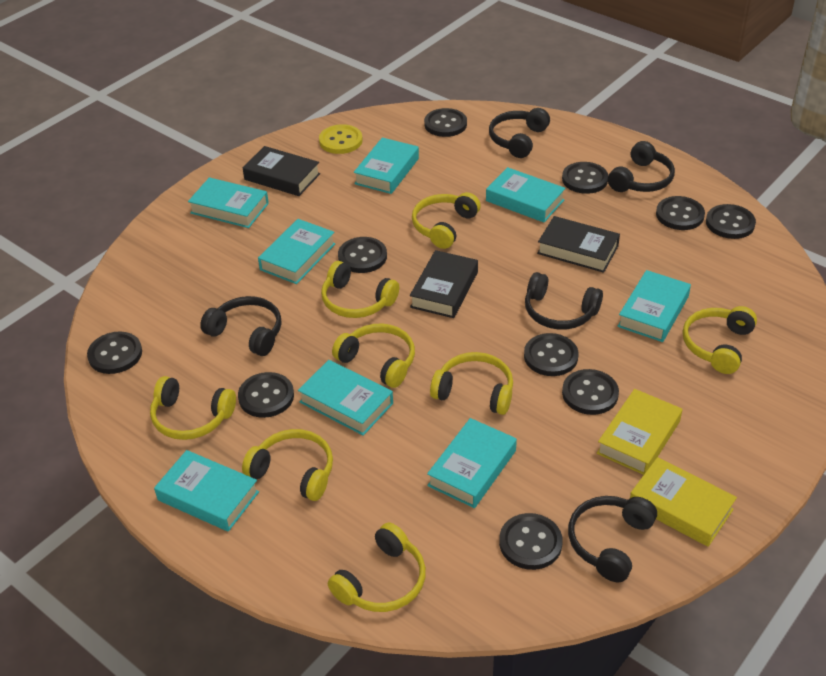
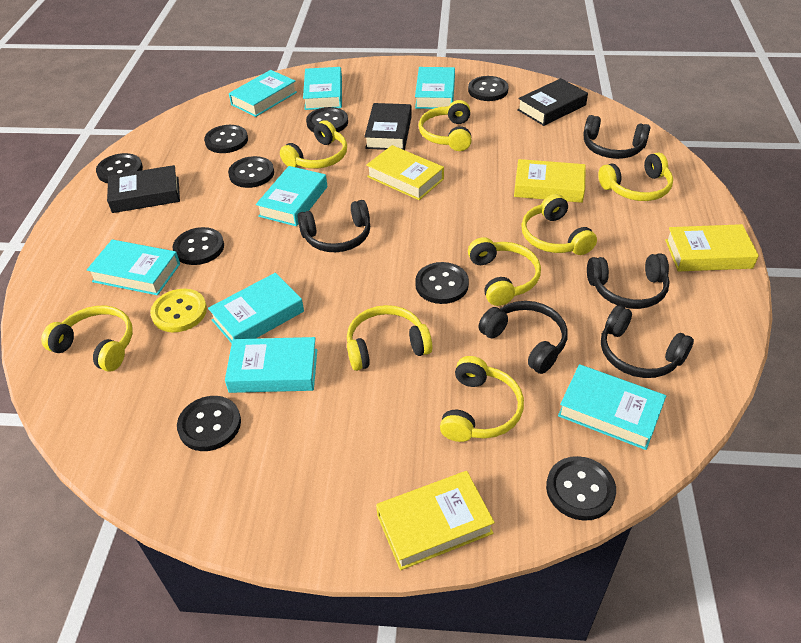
black button: 10 -> 9
yellow book: 2 -> 4

